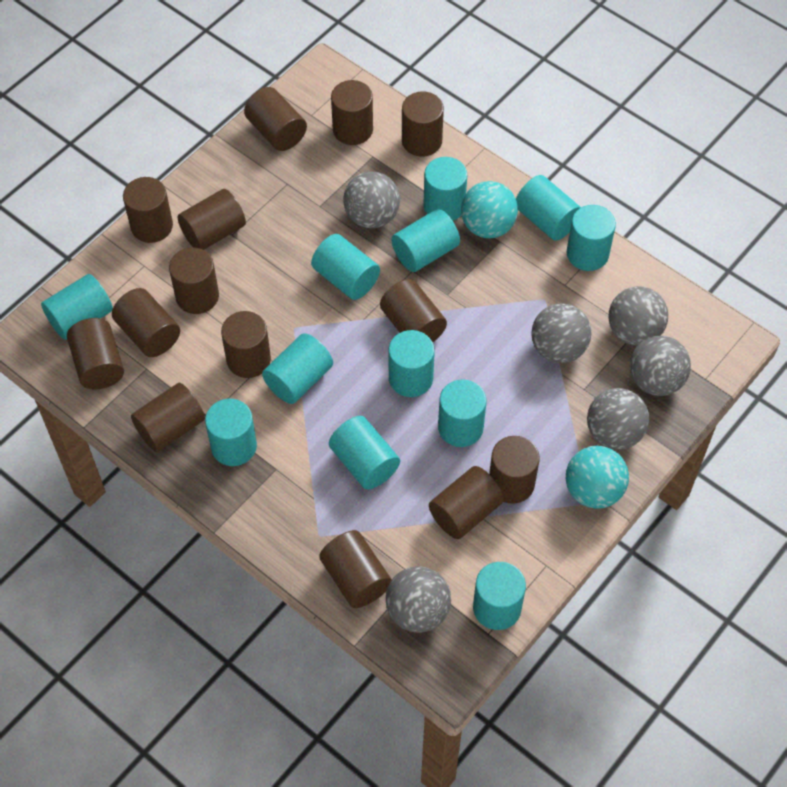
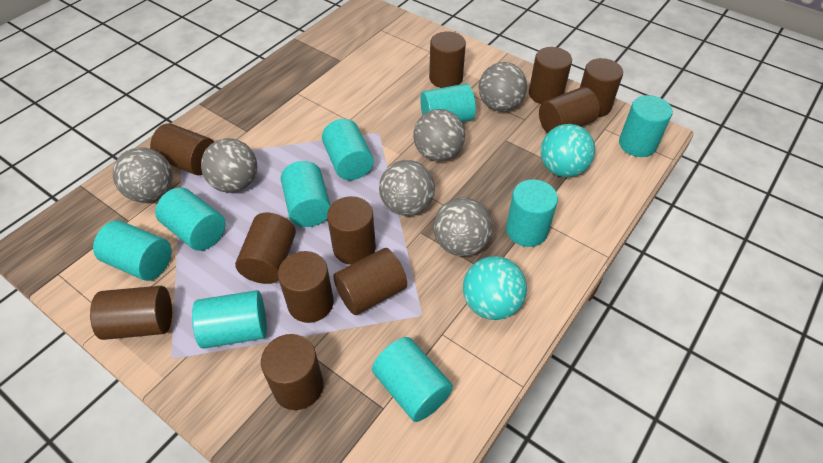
brown cylinder: 14 -> 11
turquoise cylinder: 12 -> 9

